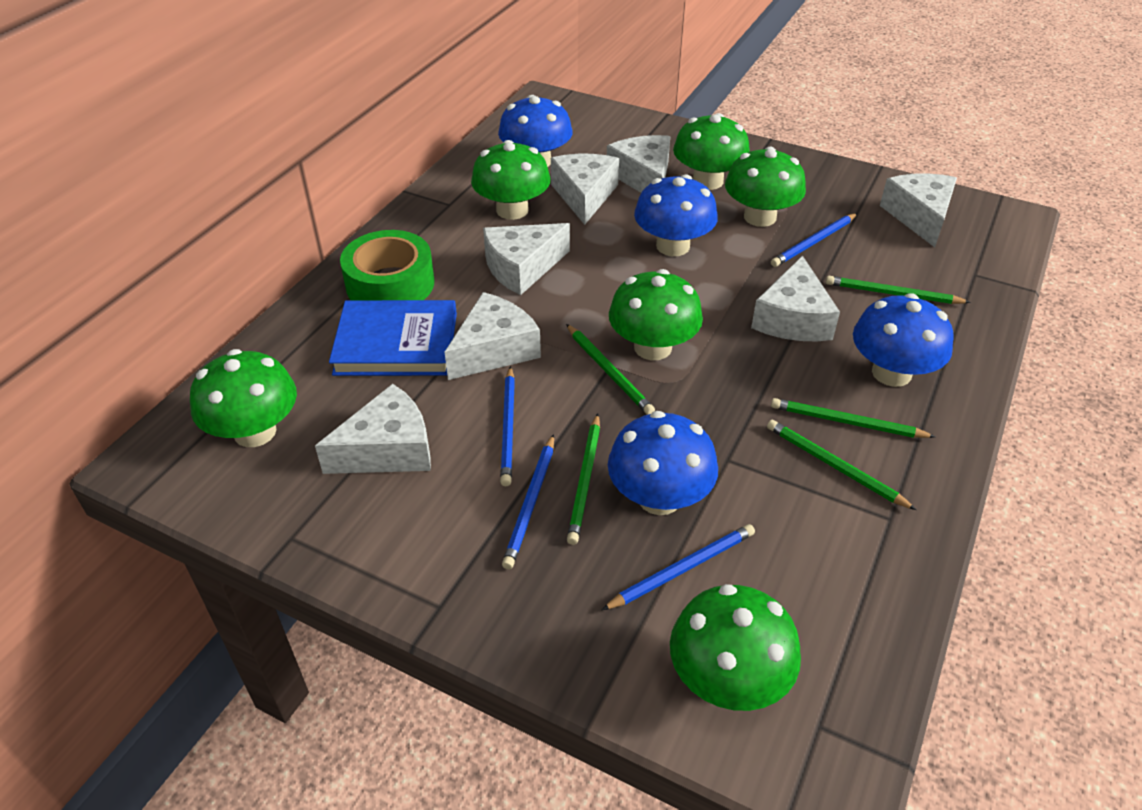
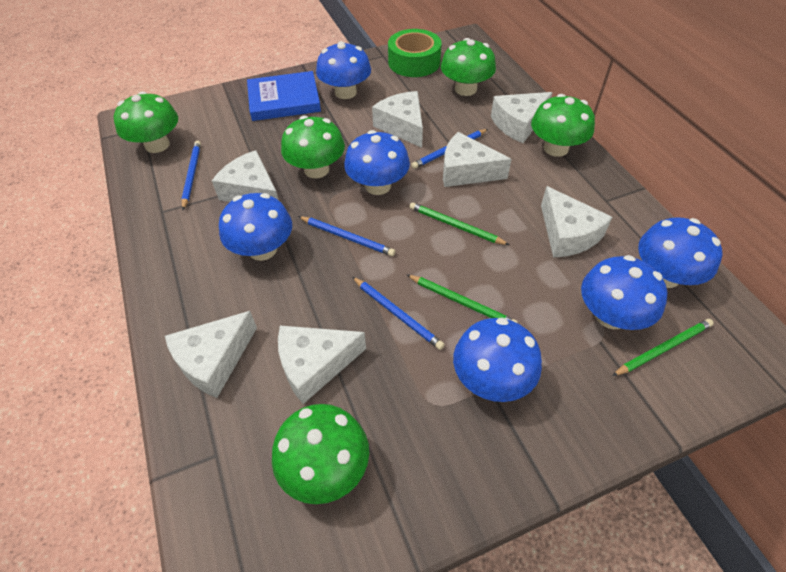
blue mushroom: 4 -> 6
green mushroom: 6 -> 5
green pencil: 5 -> 3

